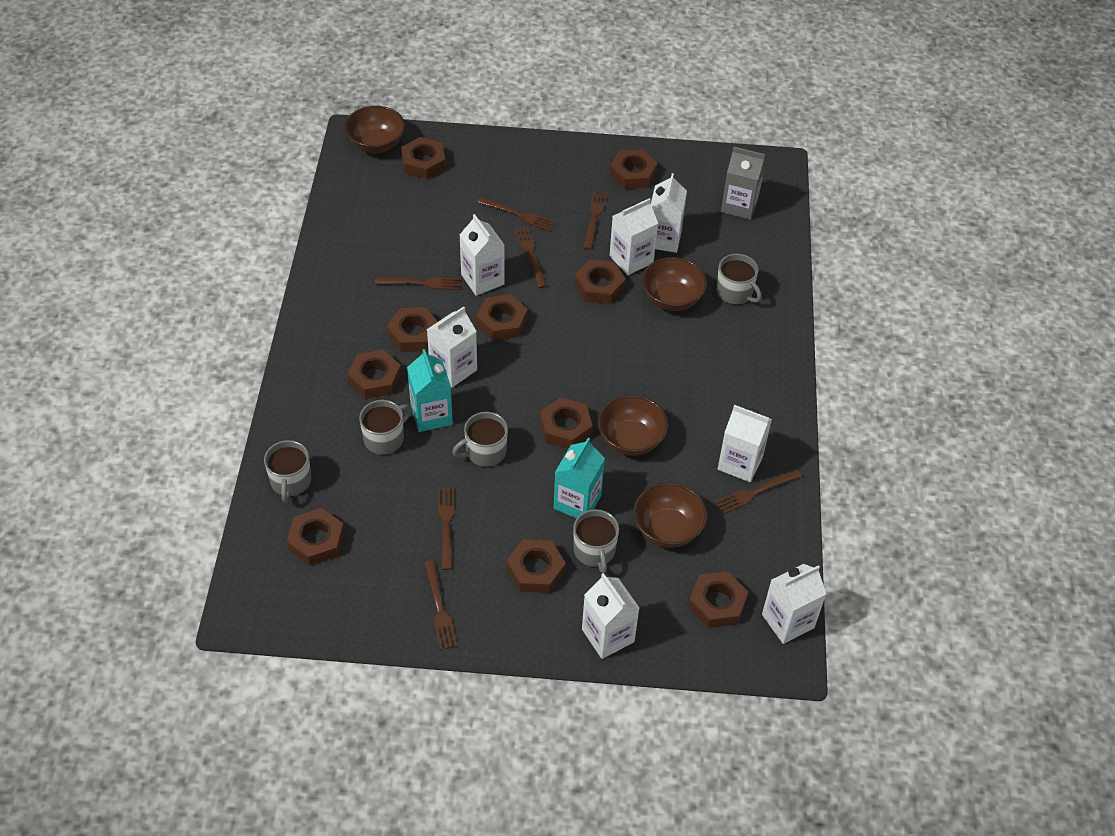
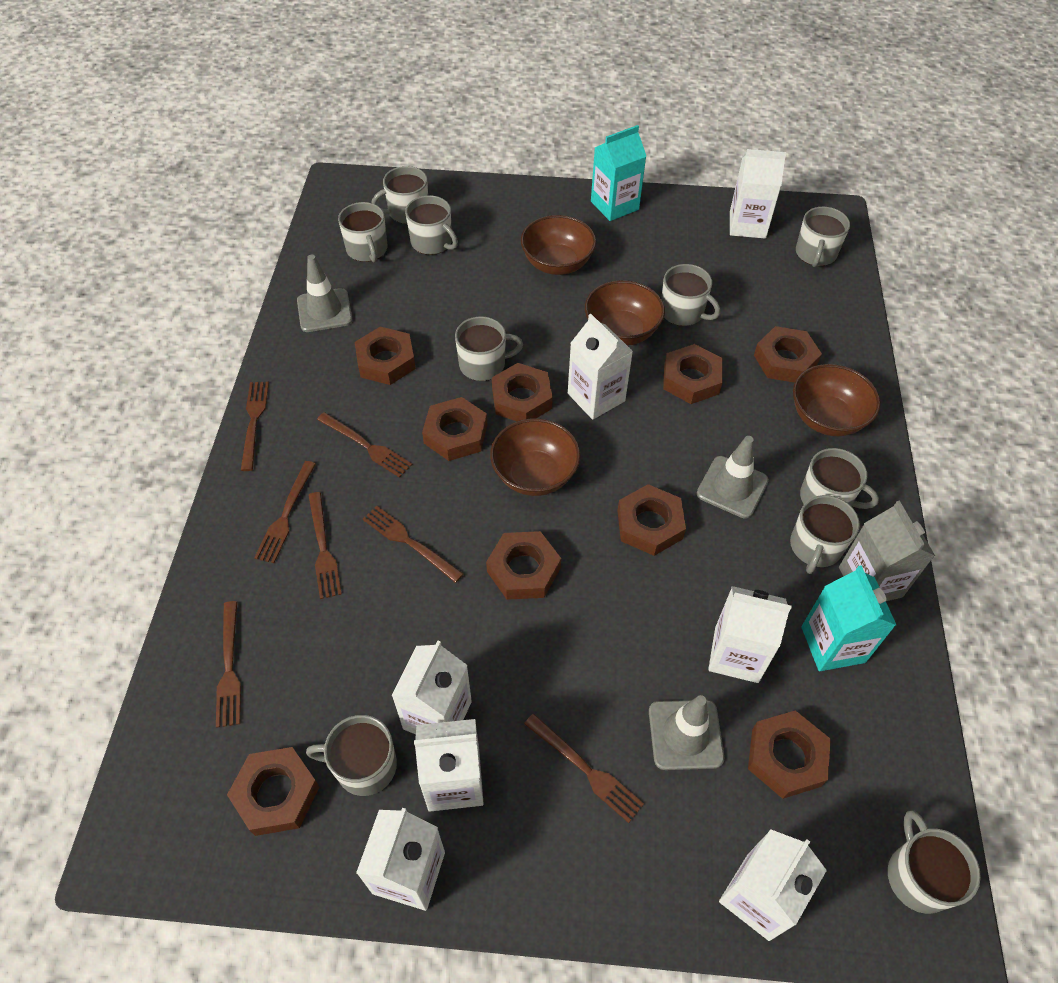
brown nut: 10 -> 9
grey mug: 5 -> 10
grey traffic cone: 0 -> 3

